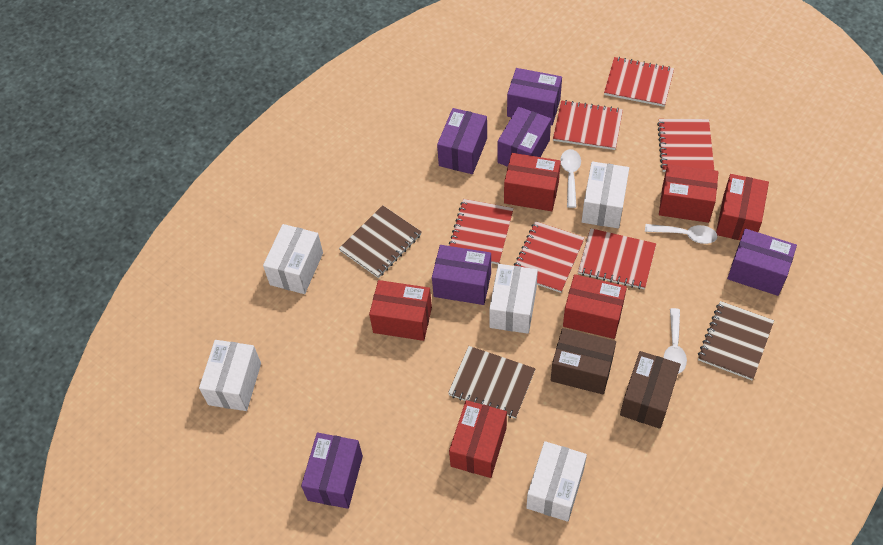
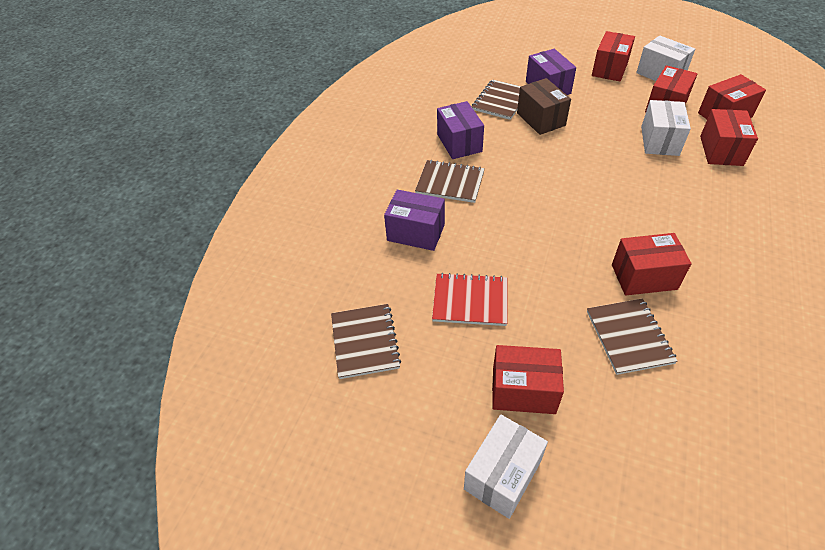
brown box: 2 -> 1
brown notebook: 3 -> 4
purple box: 6 -> 3
red notebook: 6 -> 1
white box: 5 -> 3
white spoon: 3 -> 0

